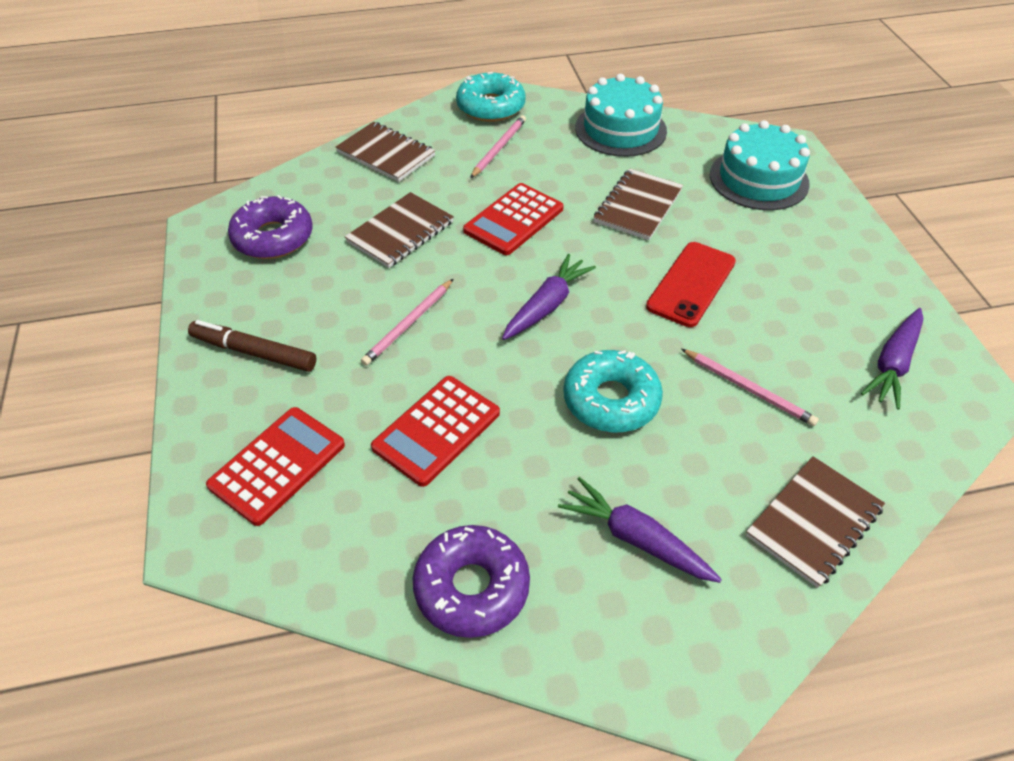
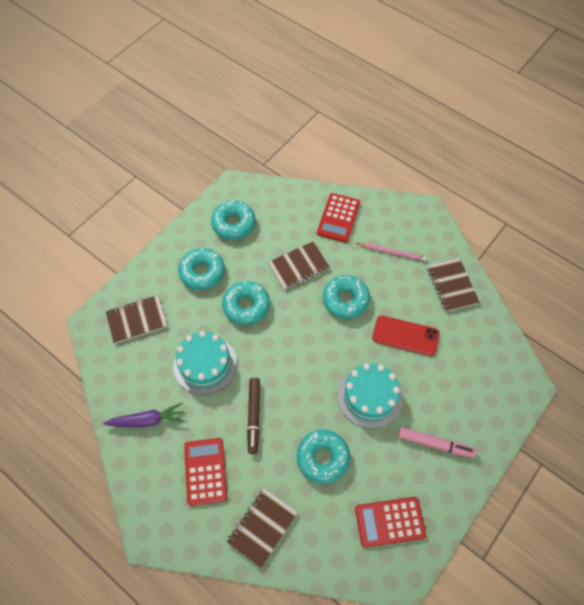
pink marker: 0 -> 1
pink pencil: 3 -> 1
purple carrot: 3 -> 1
purple donut: 2 -> 0
turquoise donut: 2 -> 5

